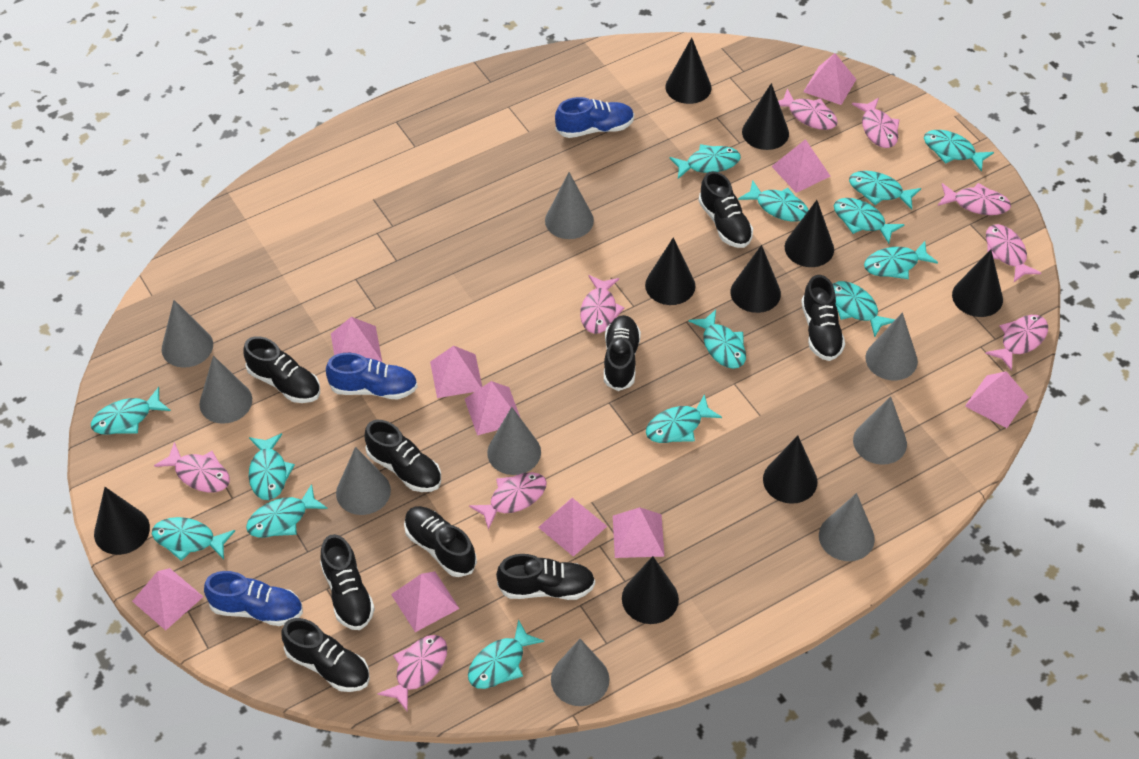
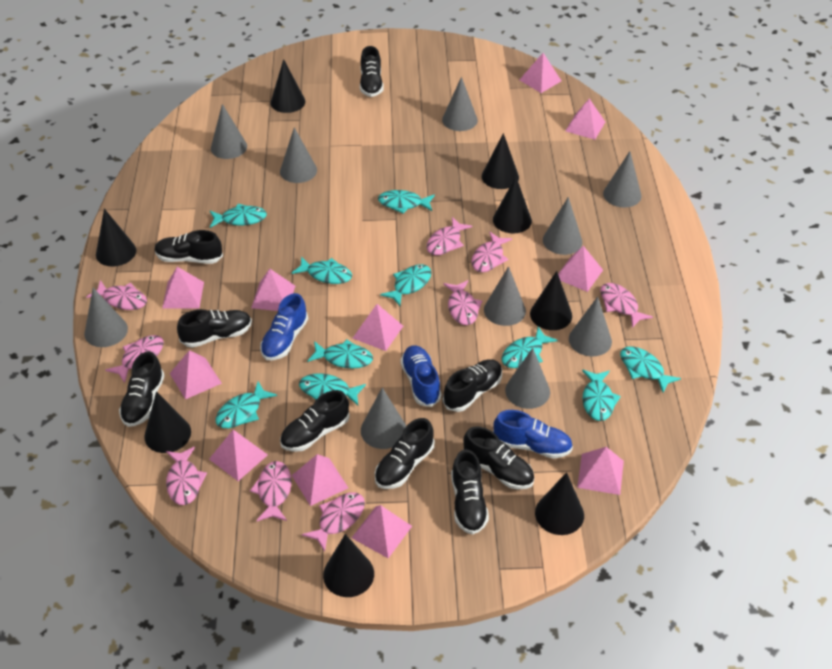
black cone: 9 -> 8
grey cone: 9 -> 10
pink pyramid: 10 -> 11
turquoise fish: 14 -> 10

